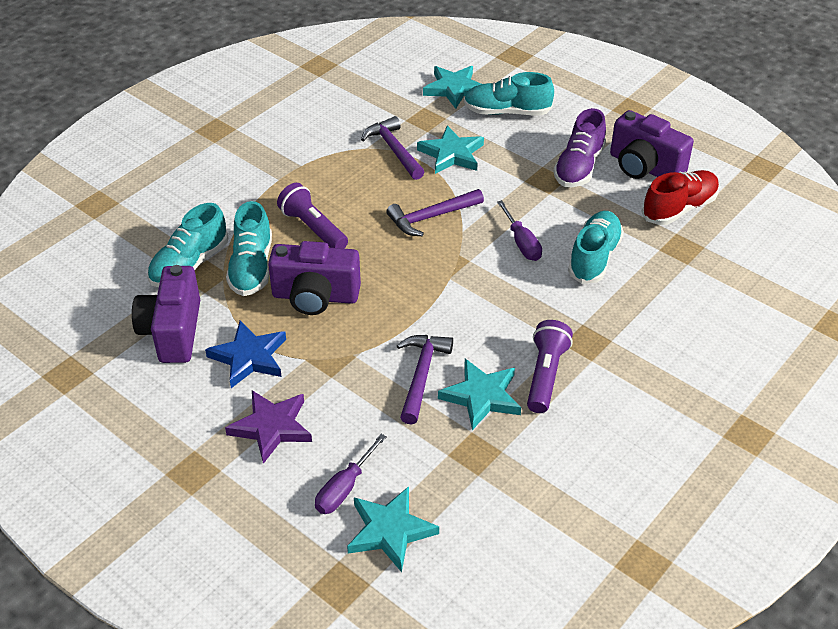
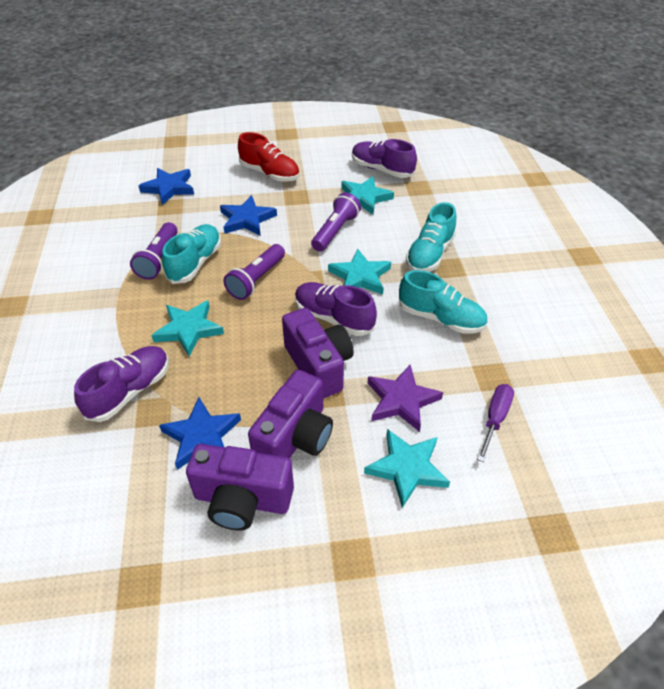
blue star: 1 -> 3
purple flashlight: 2 -> 3
purple hammer: 3 -> 0
purple screwdriver: 2 -> 1
purple shoe: 1 -> 3
turquoise shoe: 4 -> 3

